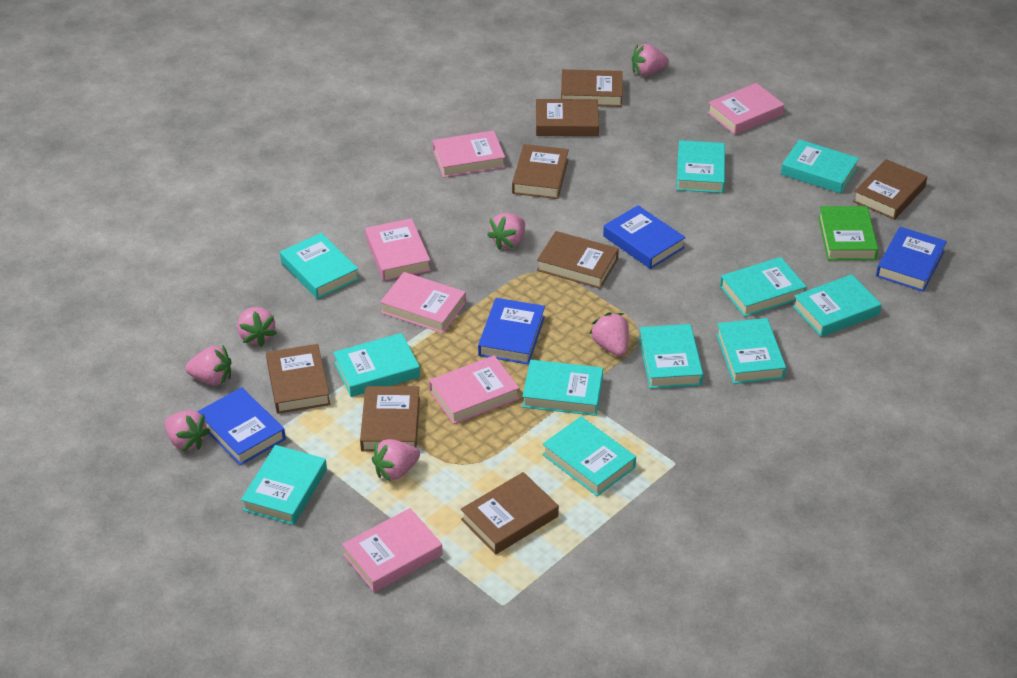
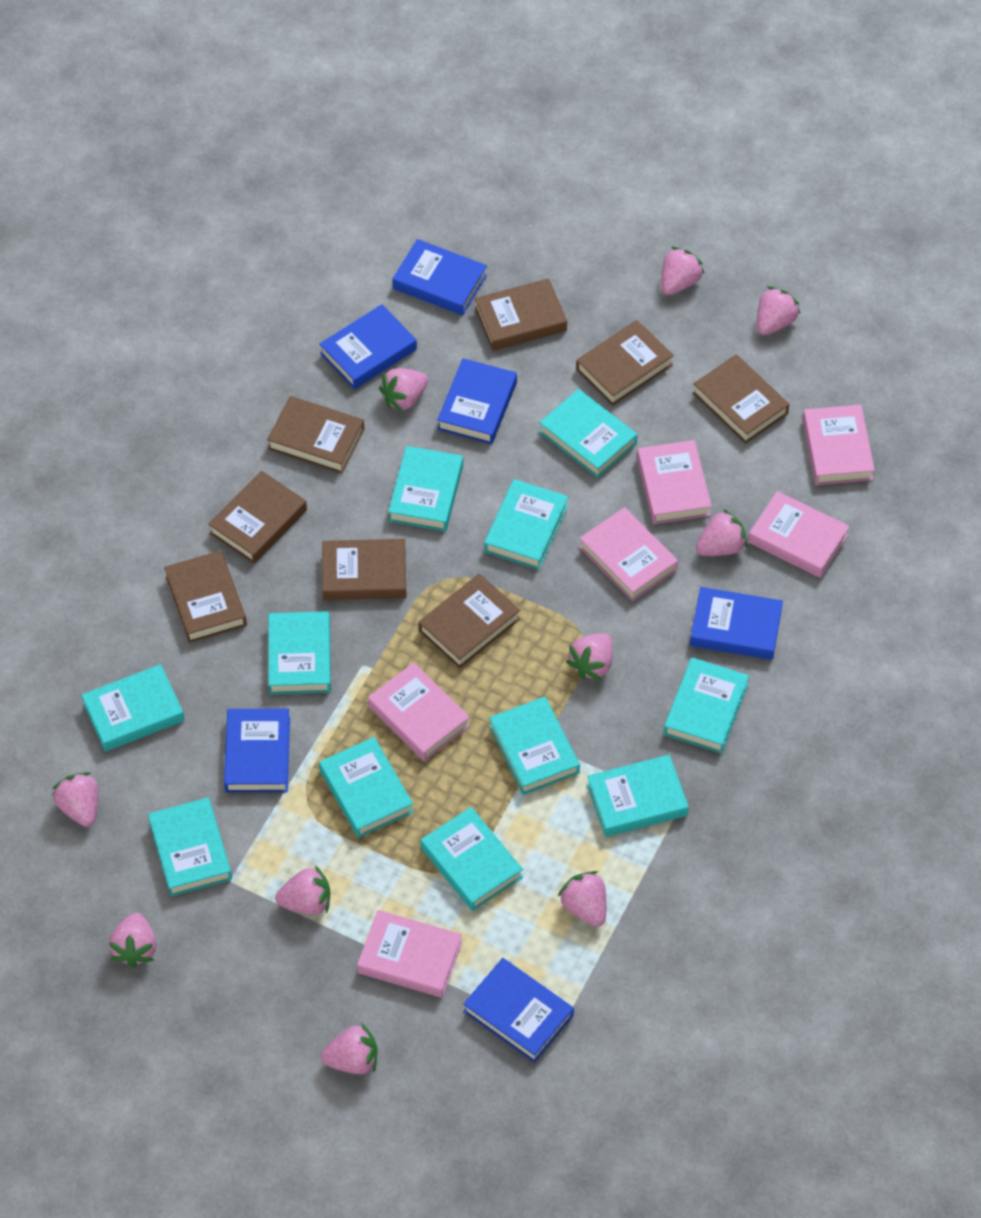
blue book: 4 -> 6
green book: 1 -> 0
pink strawberry: 7 -> 10

